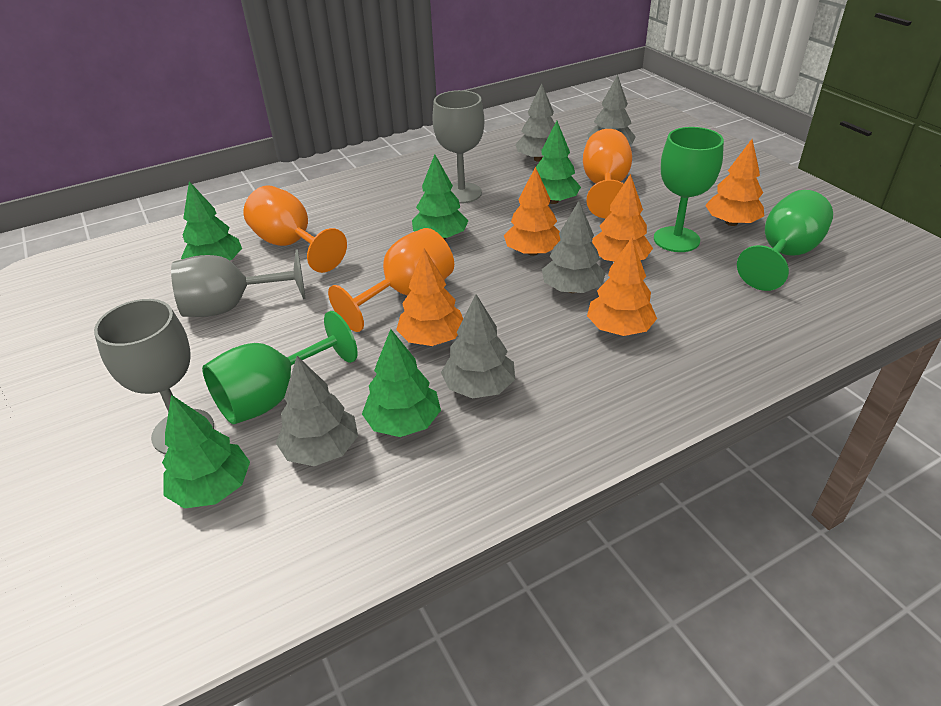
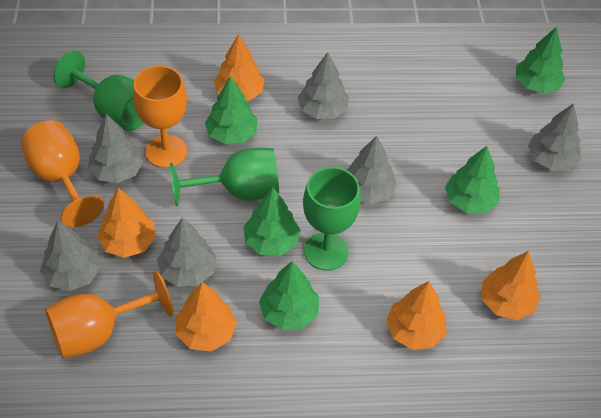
grey goblet: 3 -> 0
grey tree: 5 -> 6

